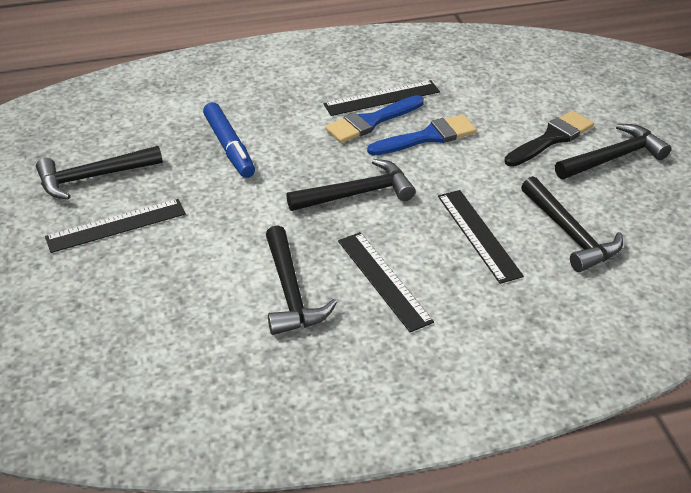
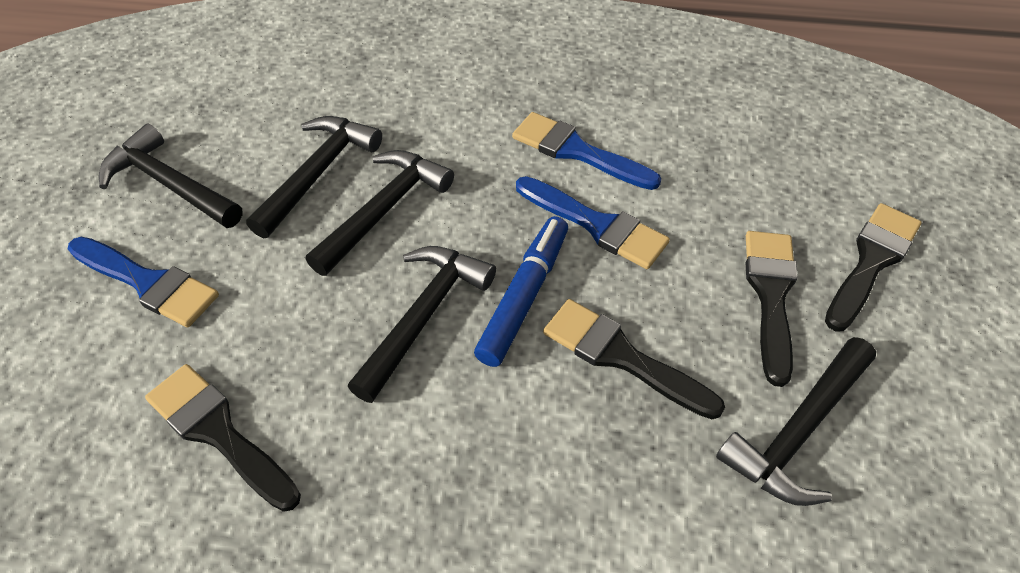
black brush: 1 -> 4
black ruler: 4 -> 0
blue brush: 2 -> 3

